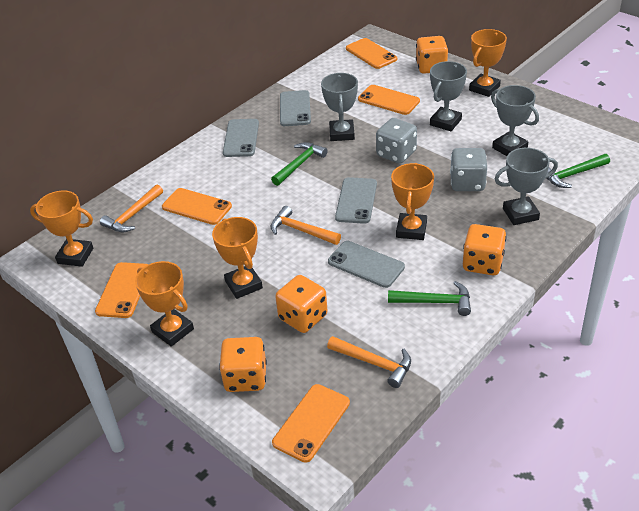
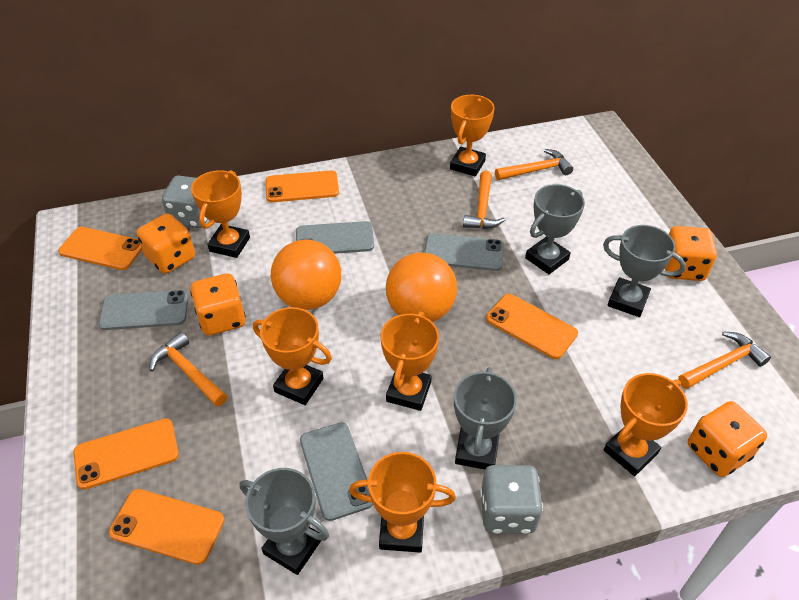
green hammer: 3 -> 0
orange ball: 0 -> 2
orange hammer: 3 -> 4
orange trophy: 5 -> 6

